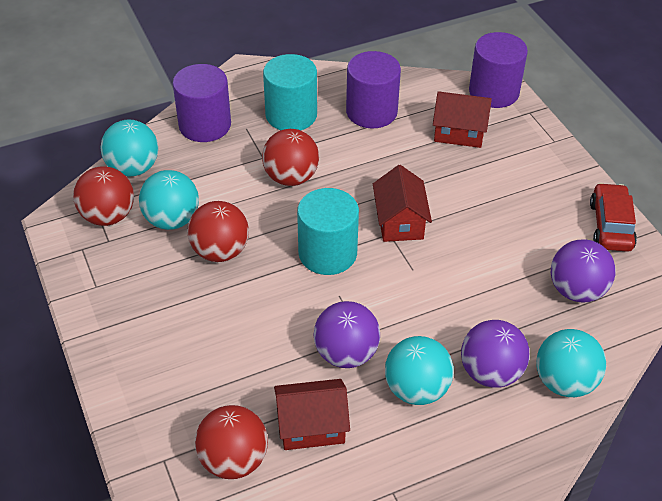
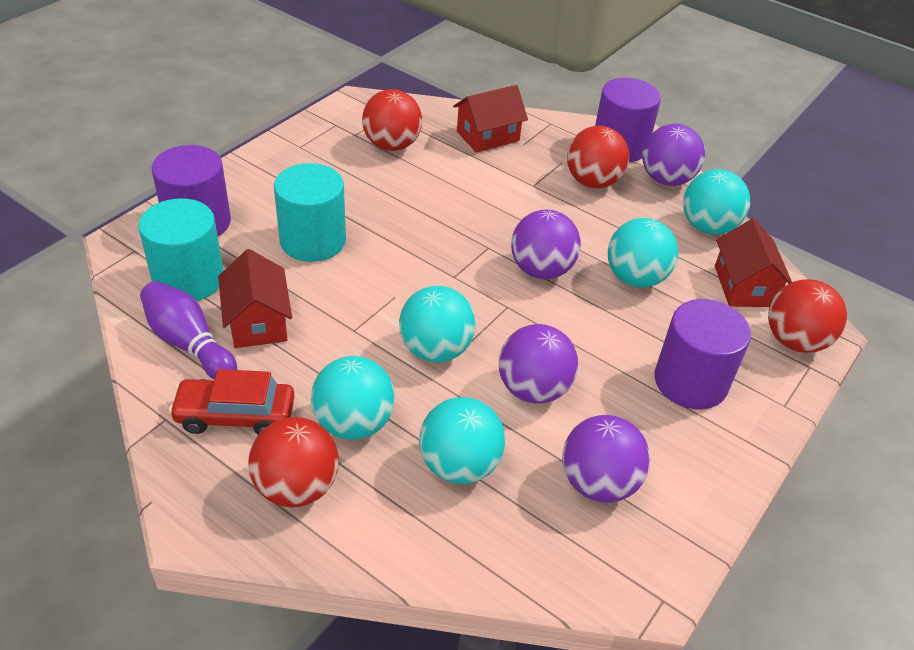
purple ball: 3 -> 4
purple bowling pin: 0 -> 1
turquoise ball: 4 -> 5

